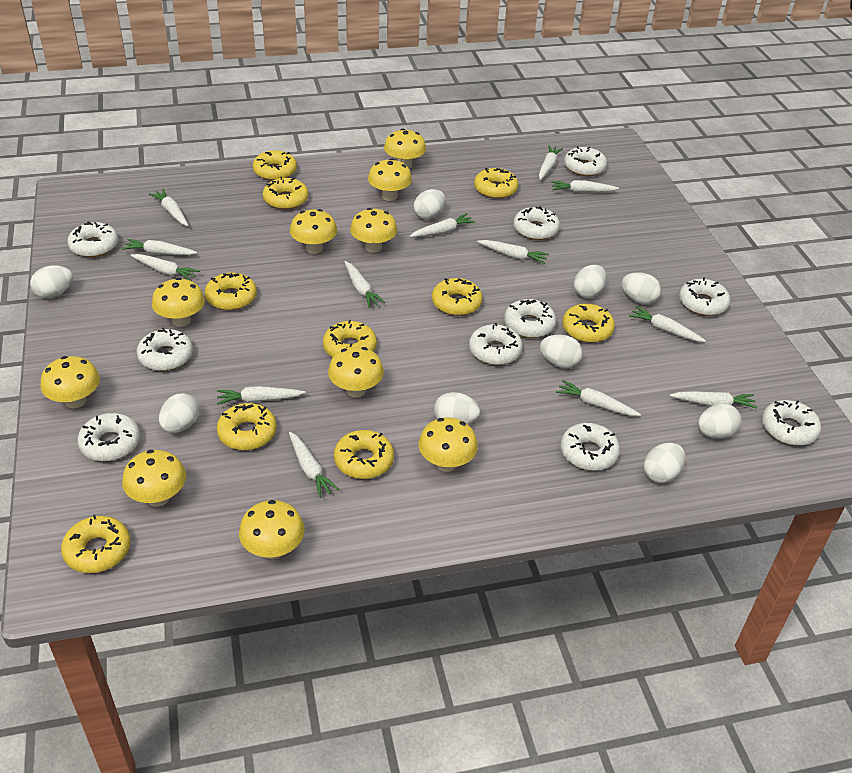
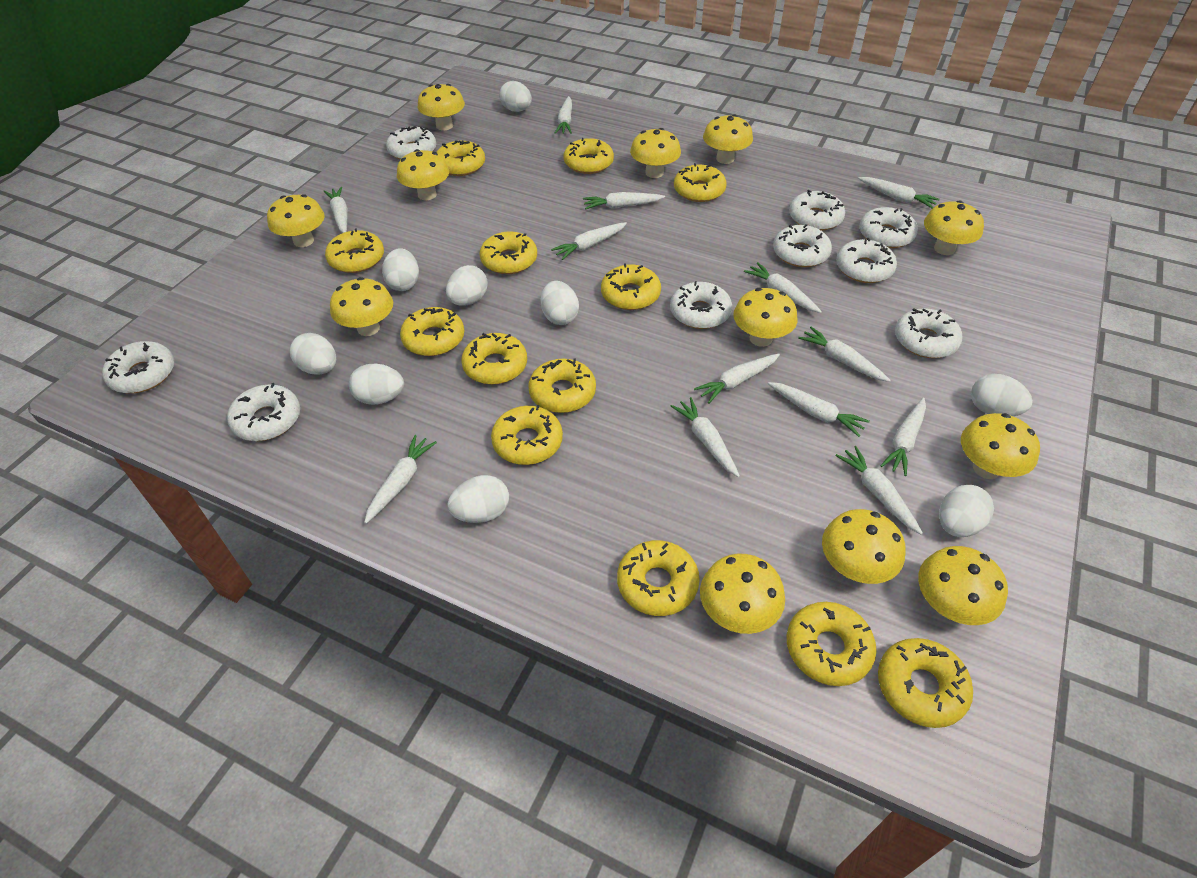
white donut: 10 -> 9
yellow donut: 10 -> 13
yellow mushroom: 10 -> 12

